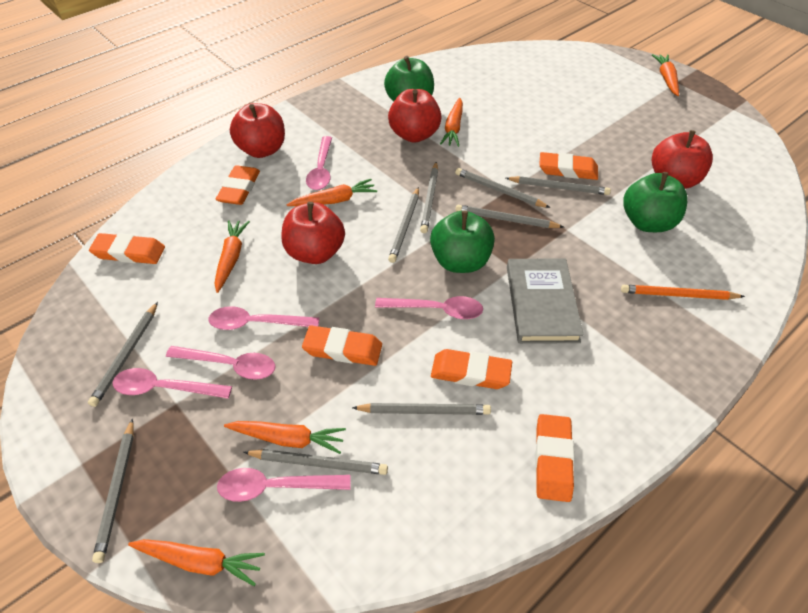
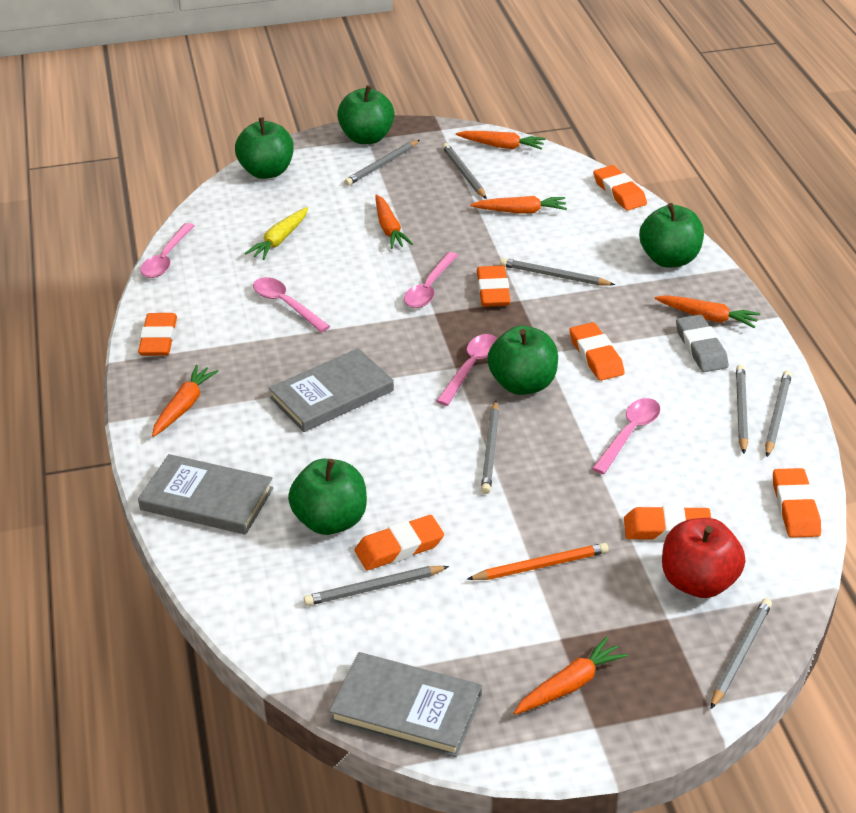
green apple: 3 -> 5
grey book: 1 -> 3
grey eraser: 0 -> 1
grey pencil: 9 -> 8
orange eraser: 6 -> 7
pink spoon: 6 -> 5
red apple: 4 -> 1
yellow carrot: 0 -> 1

